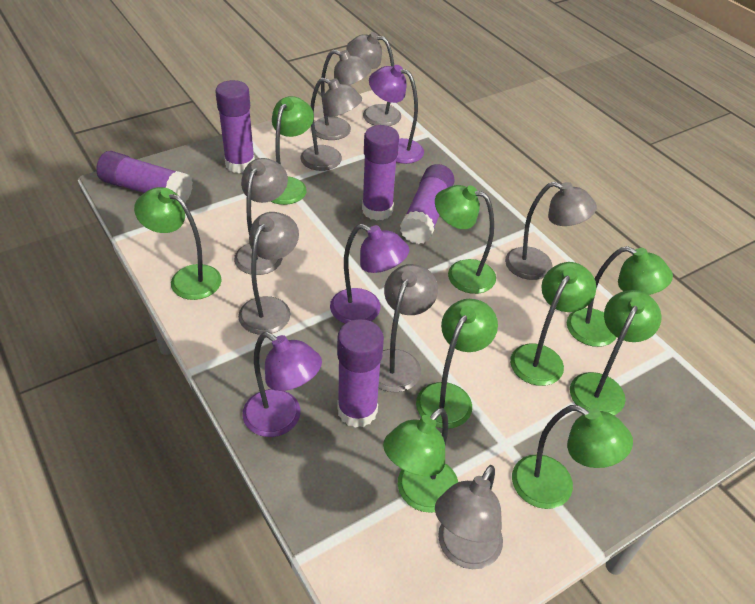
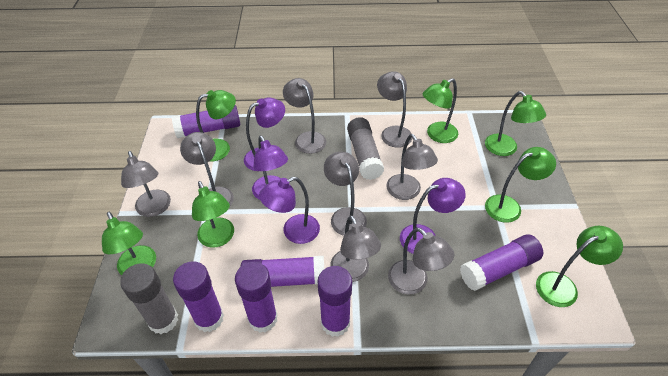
green lamp: 9 -> 7
grey glue stick: 0 -> 2
purple glue stick: 5 -> 6
purple lamp: 3 -> 4

